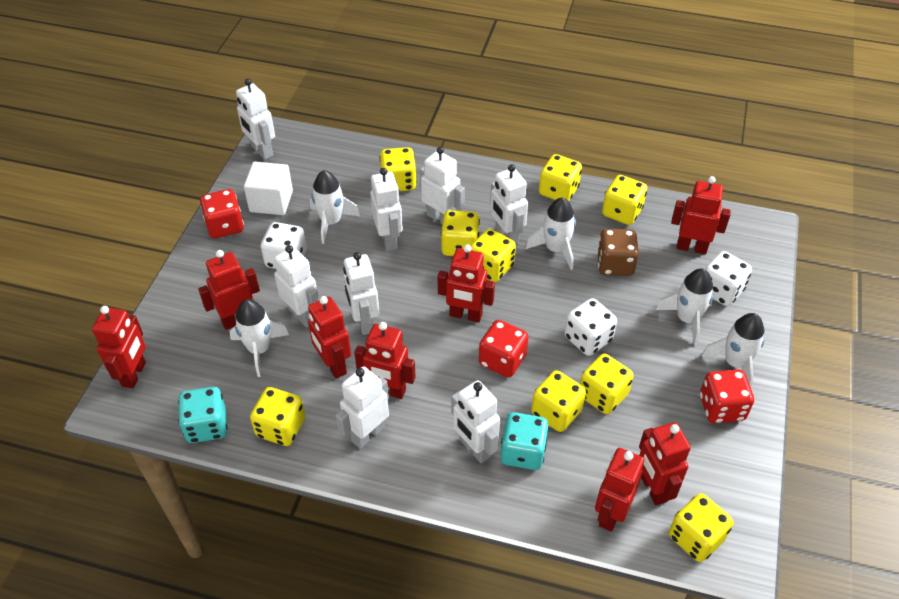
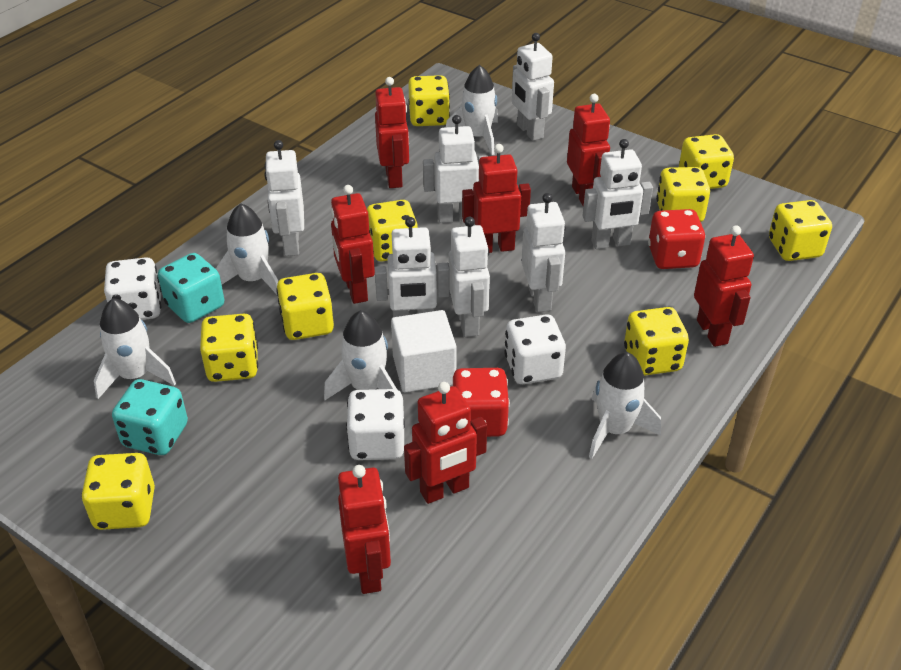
brown dice: 1 -> 0
red dice: 3 -> 2
red robot: 8 -> 7
white robot: 8 -> 7

